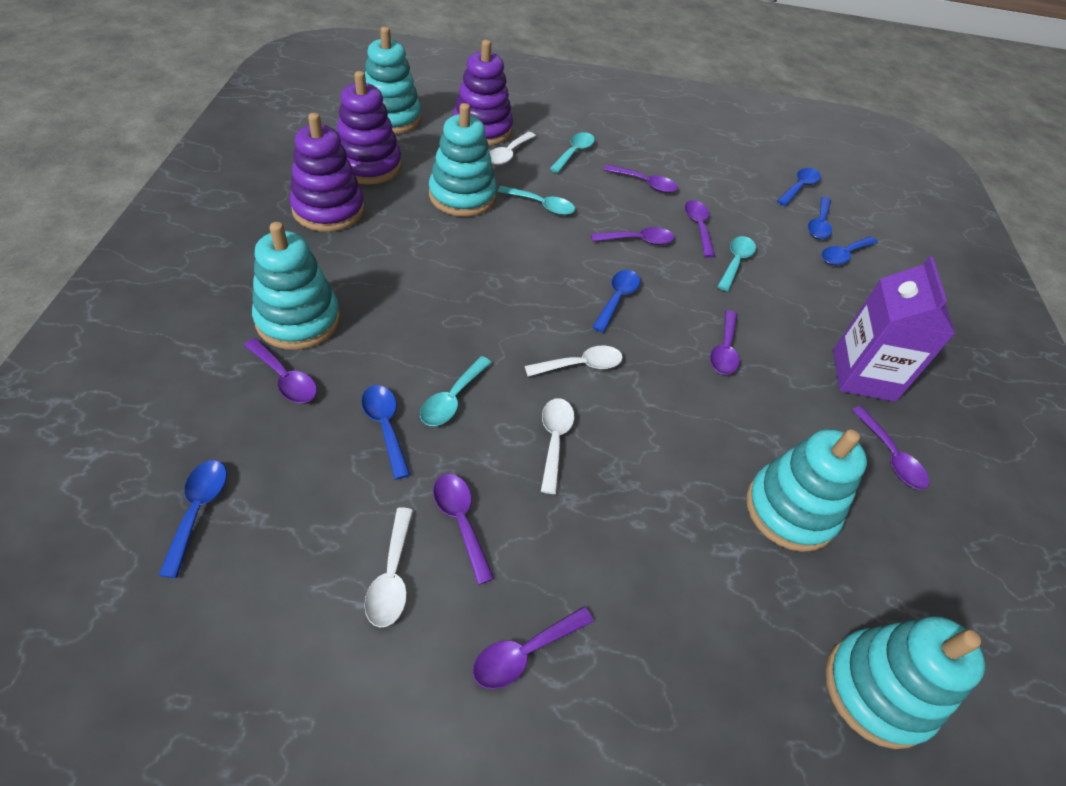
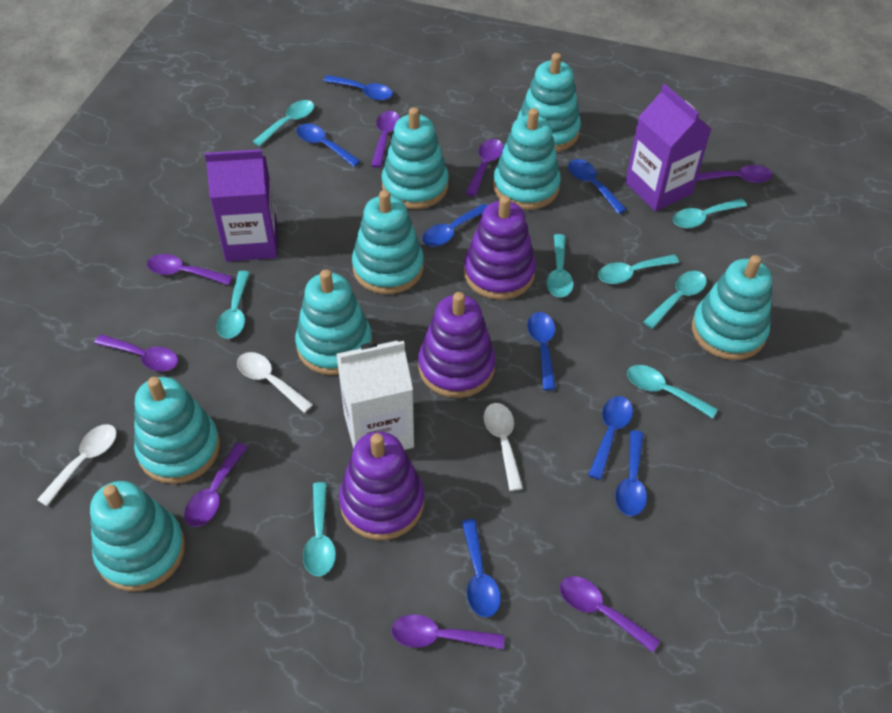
blue spoon: 6 -> 8
purple carton: 1 -> 2
turquoise spoon: 4 -> 8
turquoise stacking toy: 5 -> 8
white carton: 0 -> 1
white spoon: 4 -> 3

